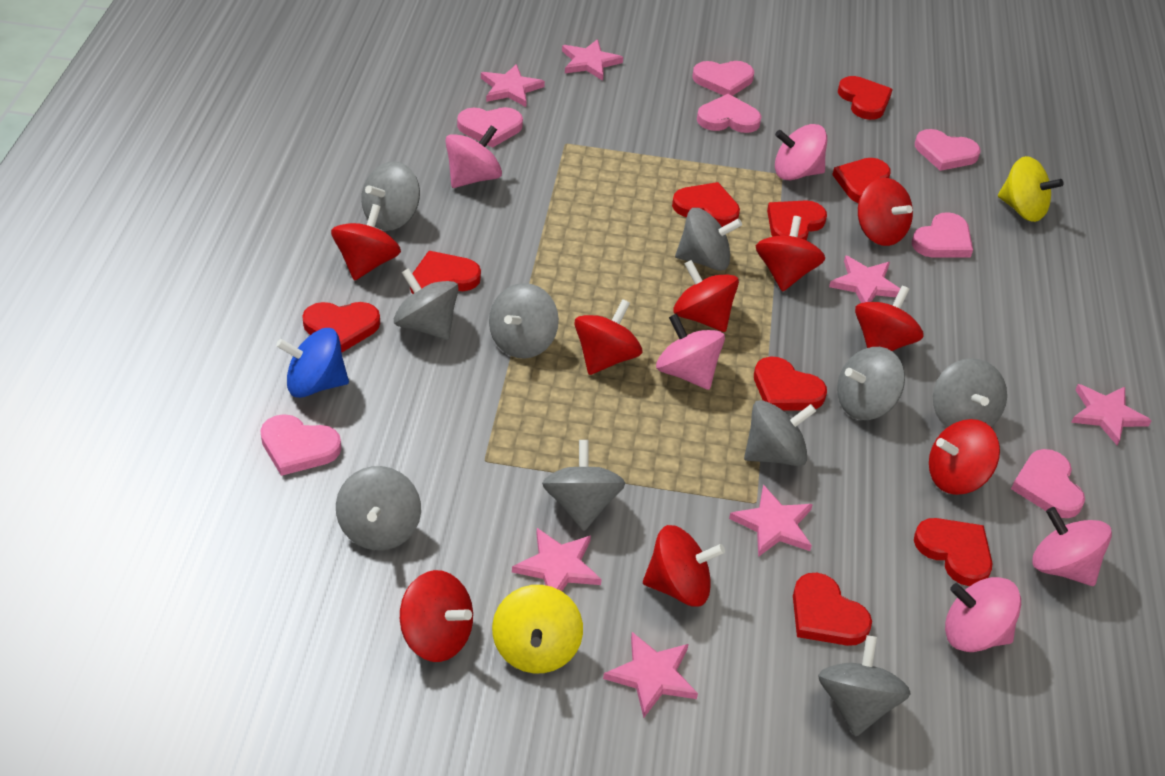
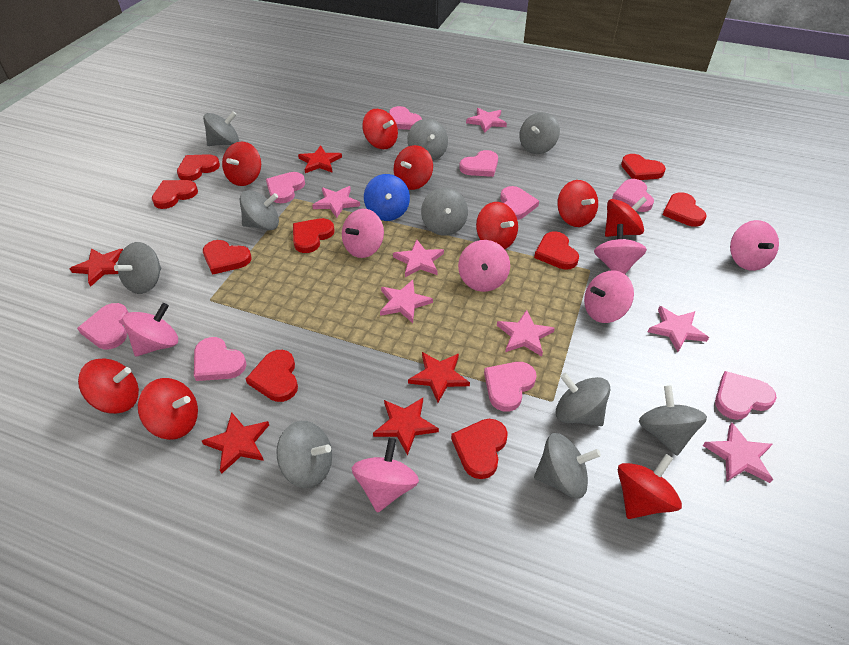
pink heart: 7 -> 9
pink spinning top: 5 -> 7
red star: 0 -> 5
yellow spinning top: 2 -> 0

